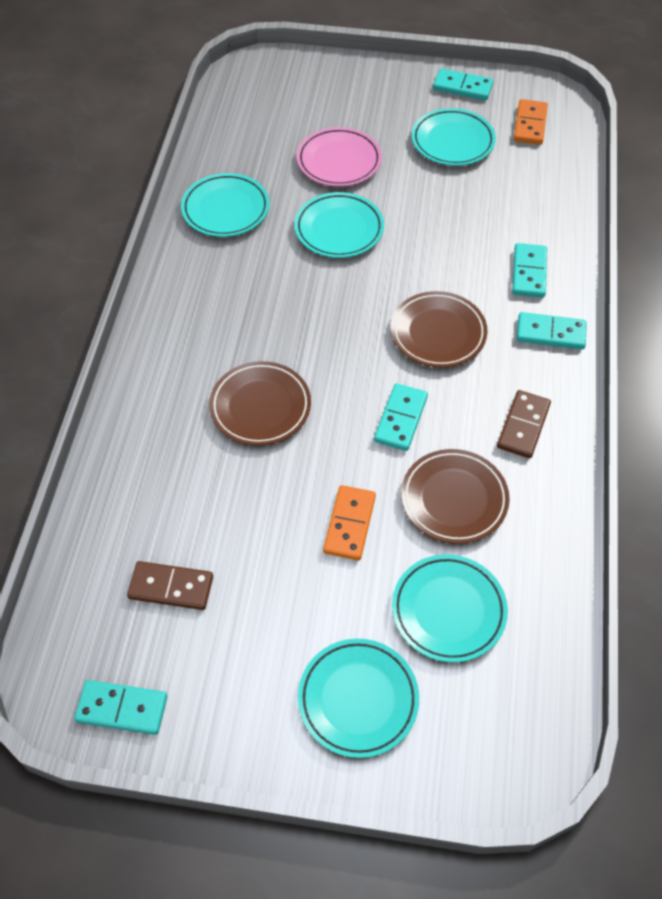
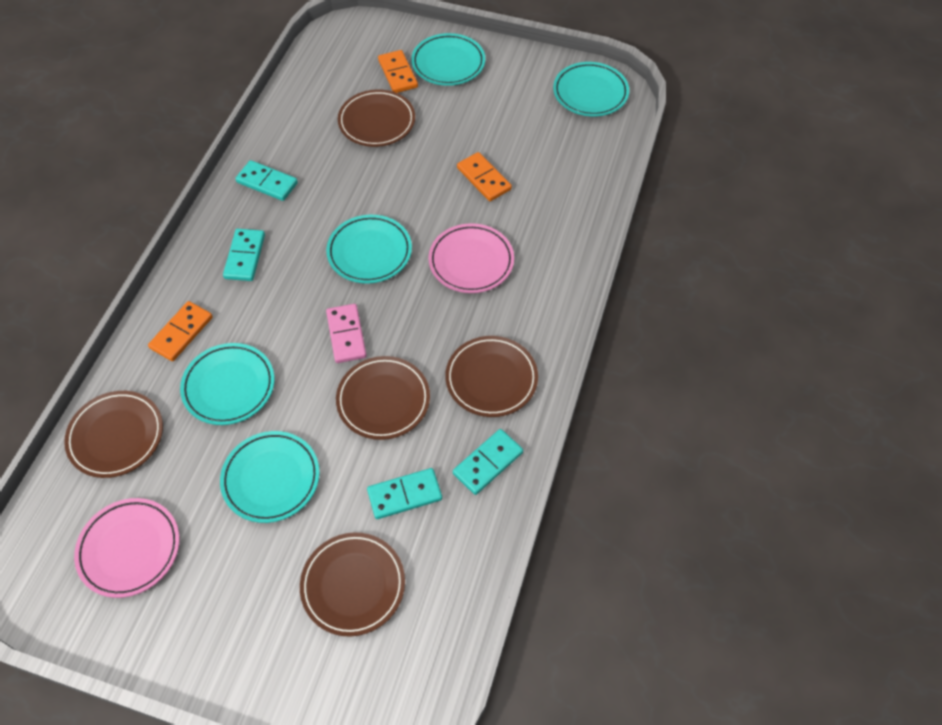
brown domino: 2 -> 0
brown plate: 3 -> 5
orange domino: 2 -> 3
pink domino: 0 -> 1
pink plate: 1 -> 2
turquoise domino: 5 -> 4

